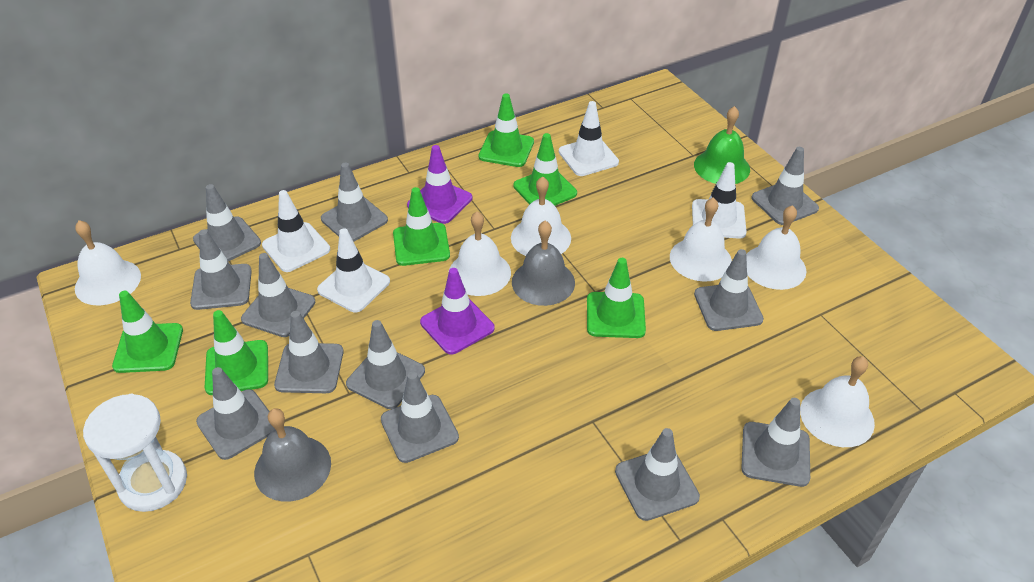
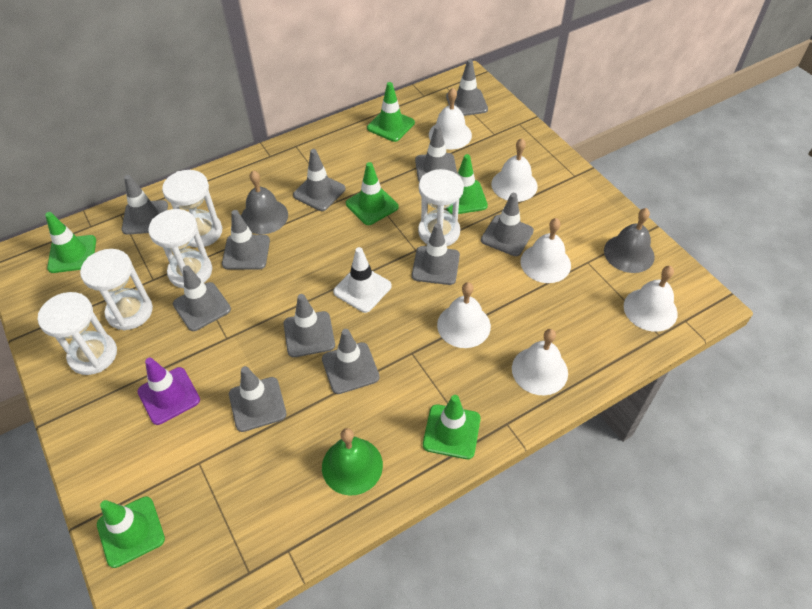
grey traffic cone: 12 -> 11
purple traffic cone: 2 -> 1
white hourglass: 1 -> 5
white traffic cone: 4 -> 1

